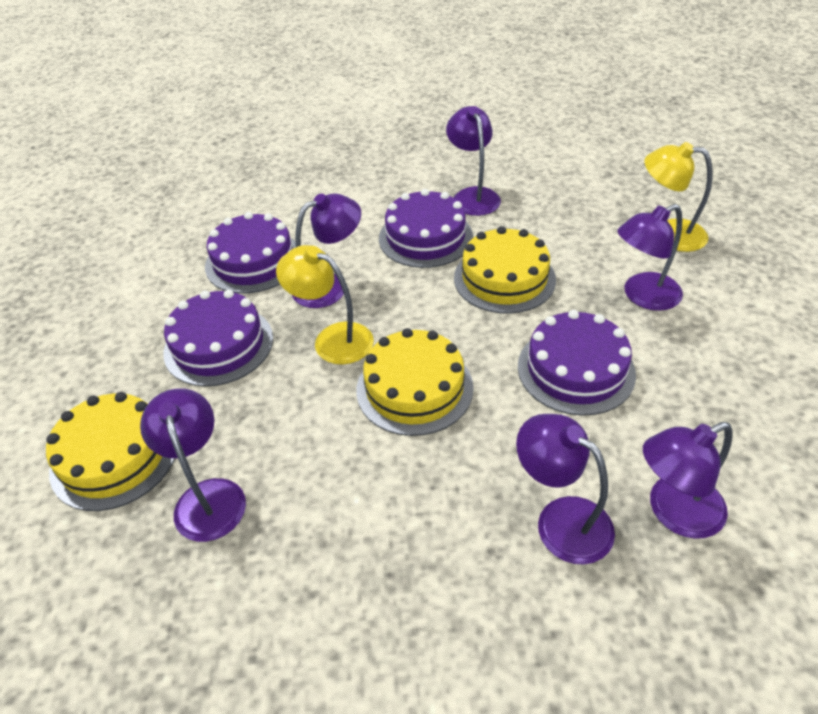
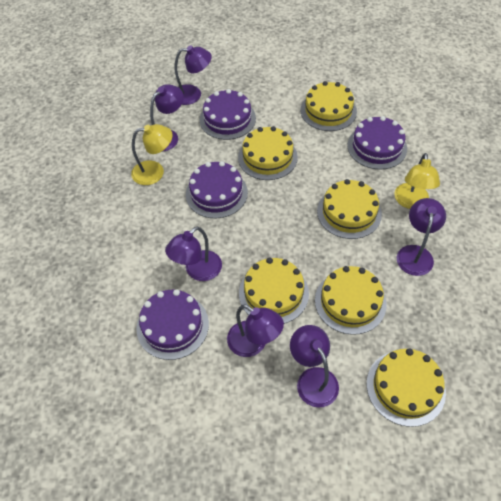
yellow cake: 3 -> 6

